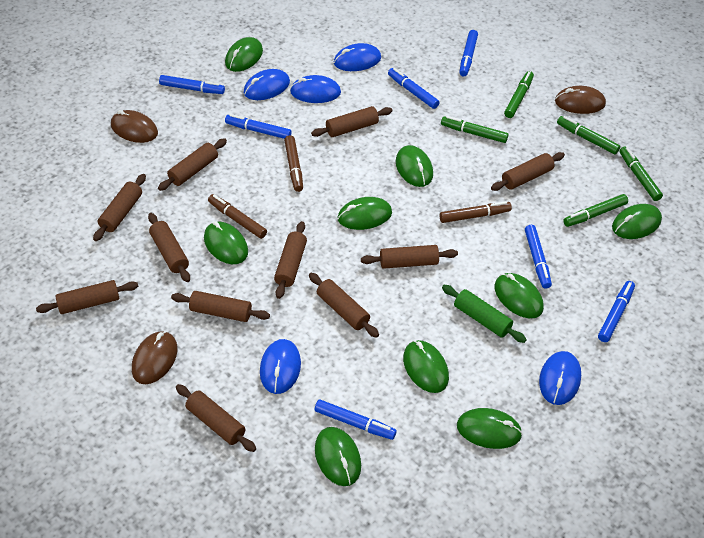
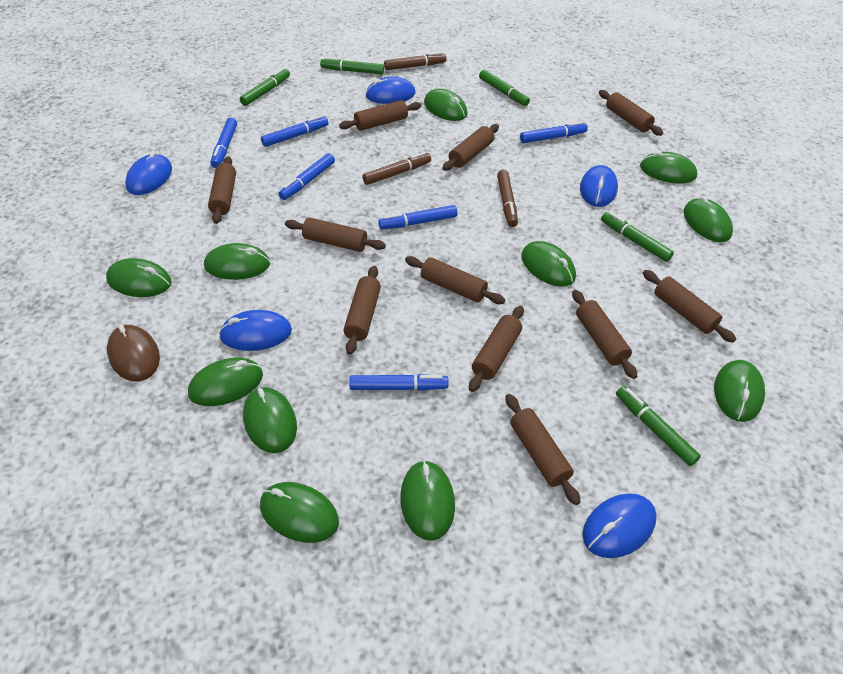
blue marker: 7 -> 6
brown mouse: 3 -> 1
green mouse: 9 -> 11
green rolling pin: 1 -> 0

